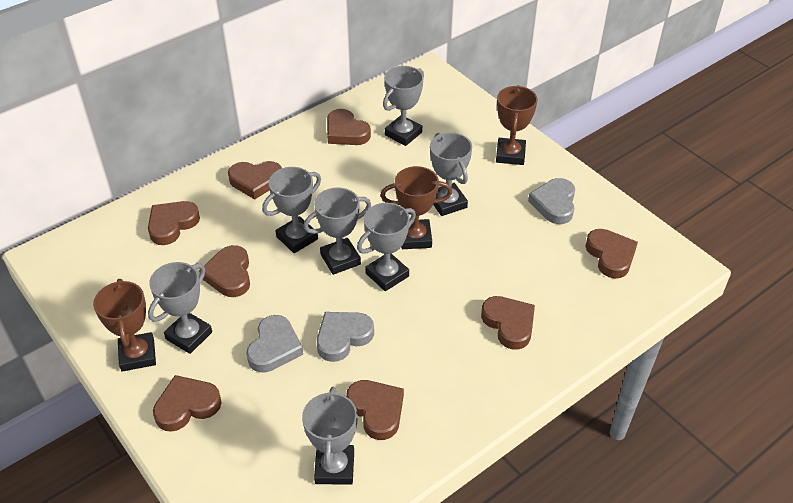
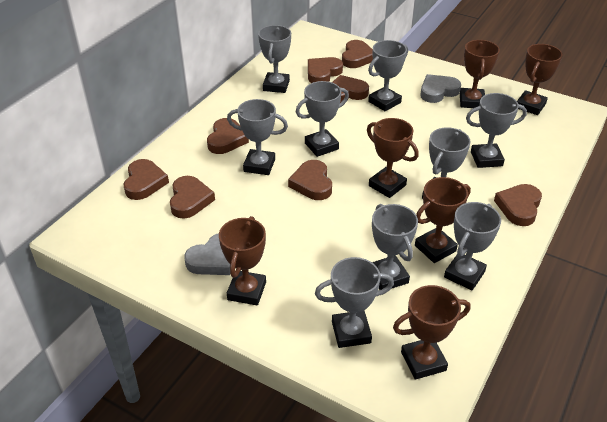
brown trophy: 3 -> 6
grey heart: 3 -> 2
grey trophy: 7 -> 9

